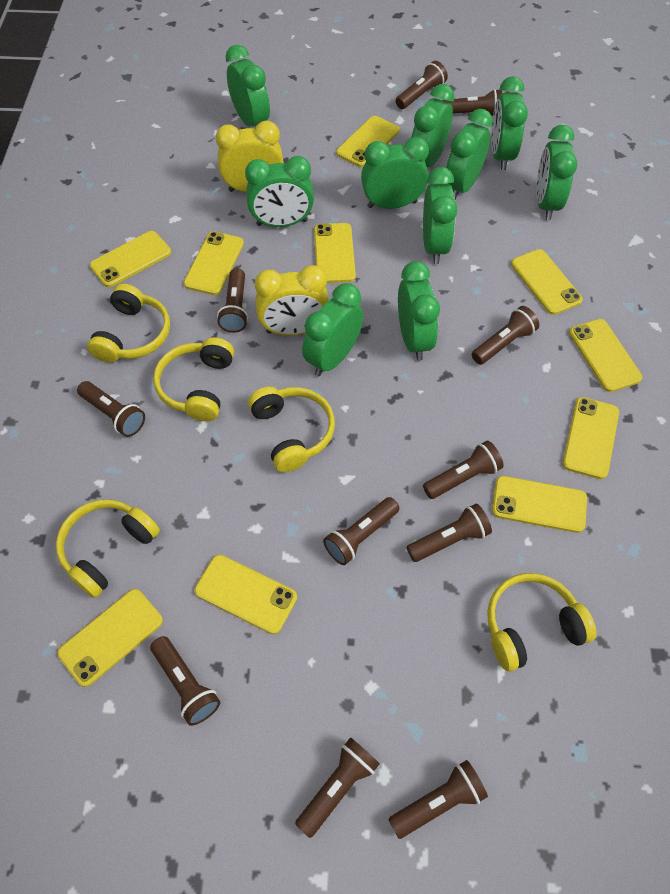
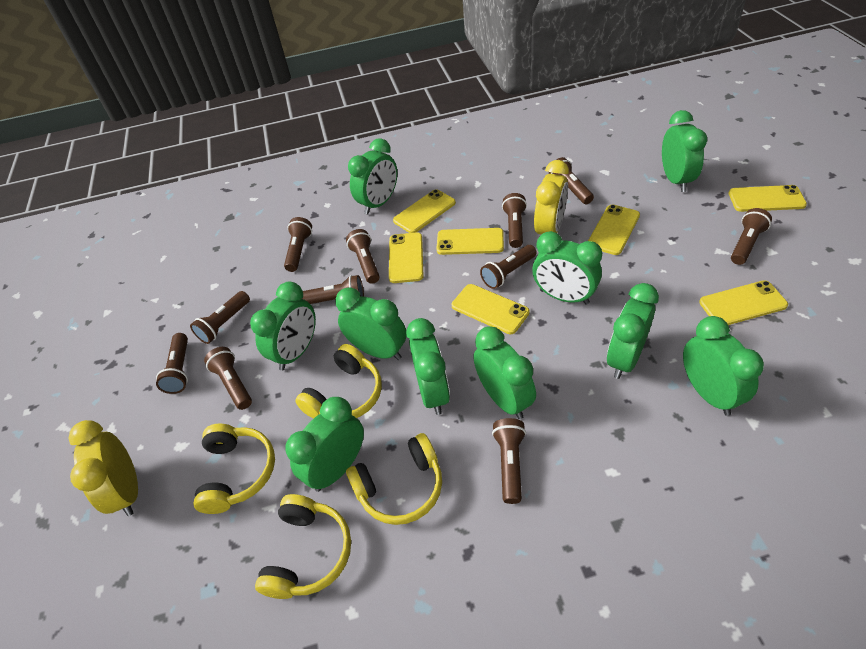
yellow headphones: 5 -> 4
yellow phone: 10 -> 7

